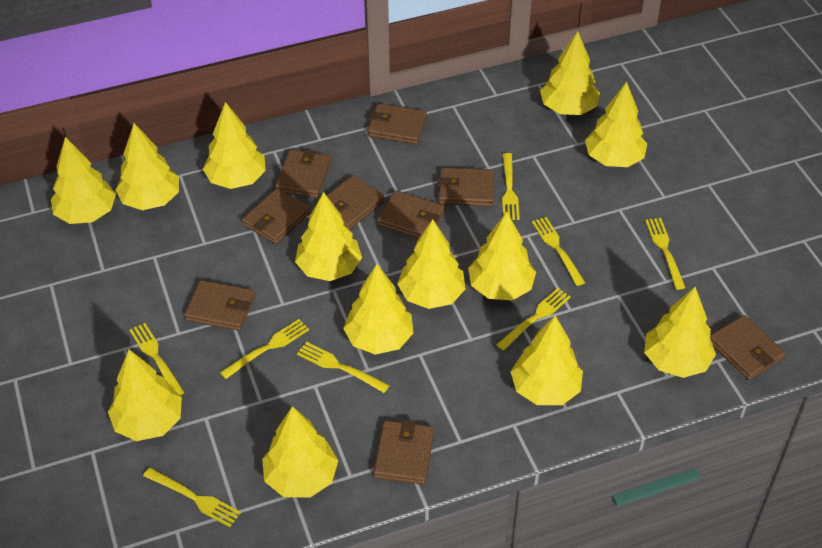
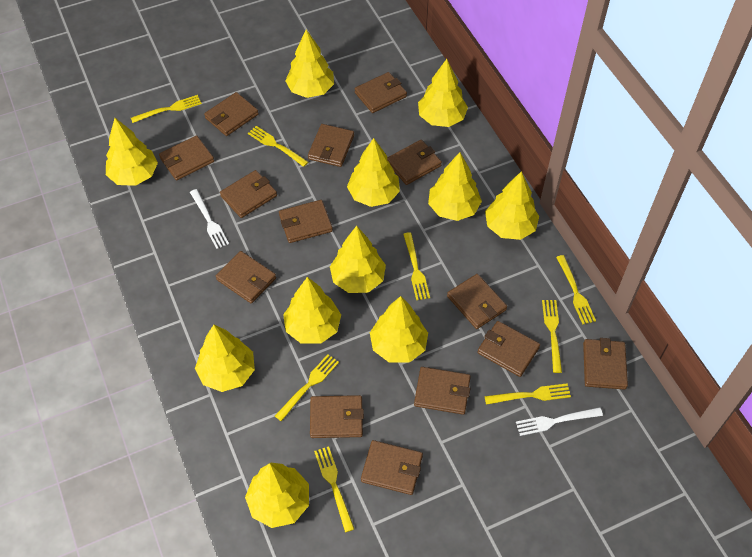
brown wallet: 9 -> 14
white fork: 0 -> 2
yellow tree: 13 -> 11

